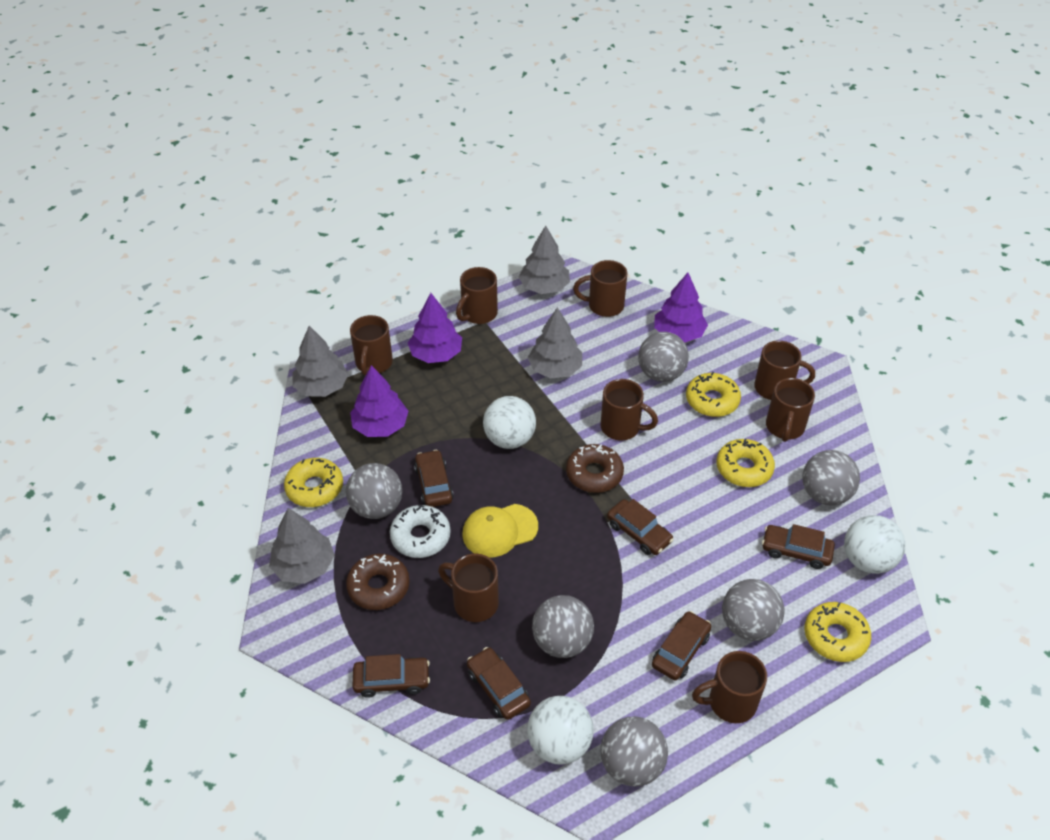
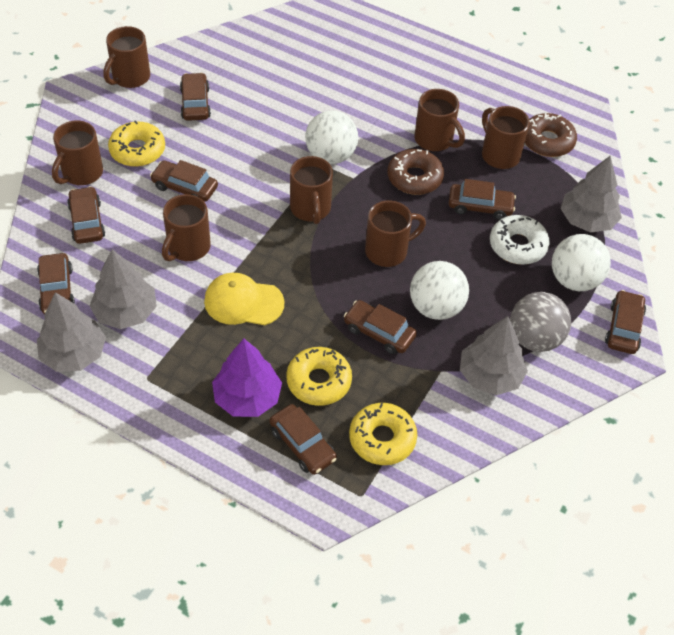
brown car: 6 -> 8
brown mug: 8 -> 7
grey ball: 6 -> 1
purple tree: 3 -> 1
yellow donut: 4 -> 3

